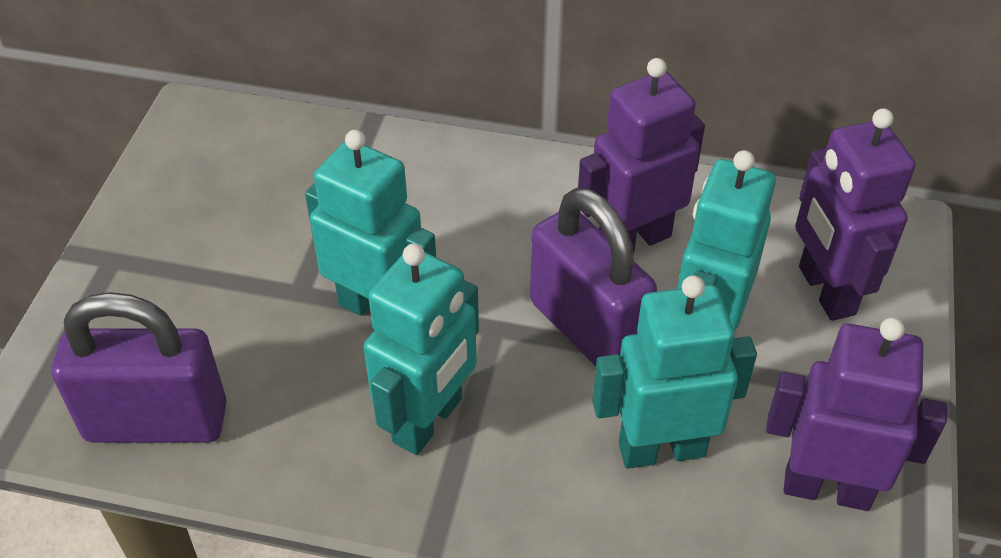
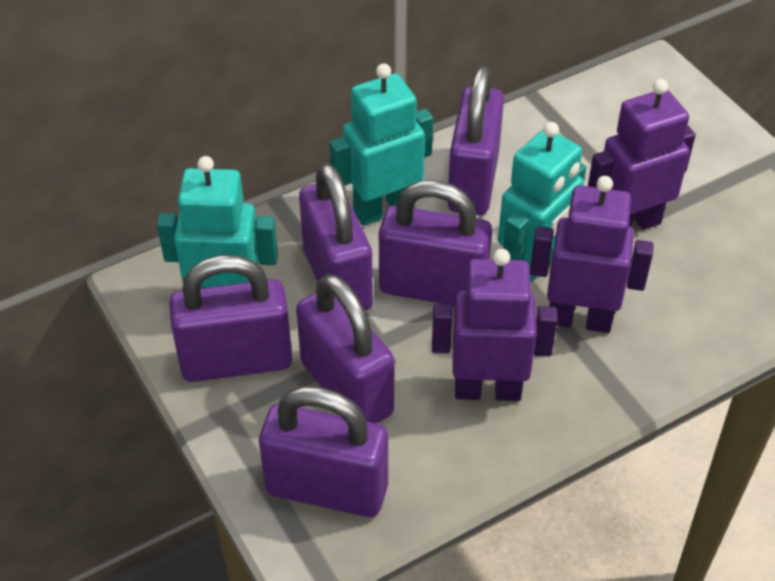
purple padlock: 2 -> 6
turquoise robot: 4 -> 3

